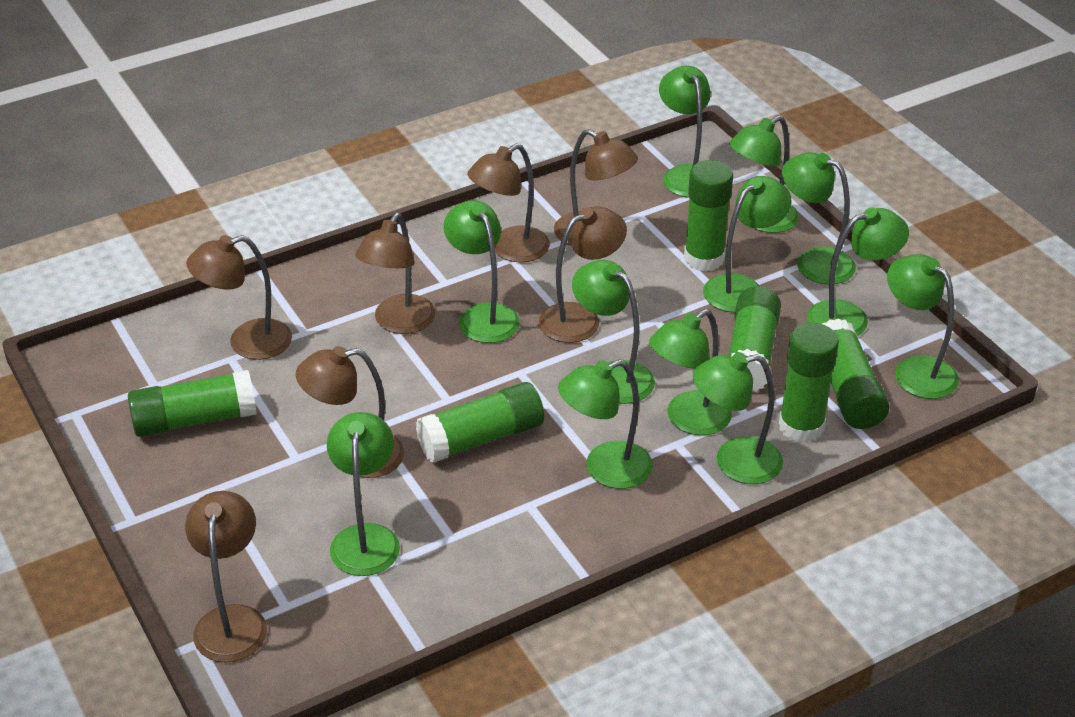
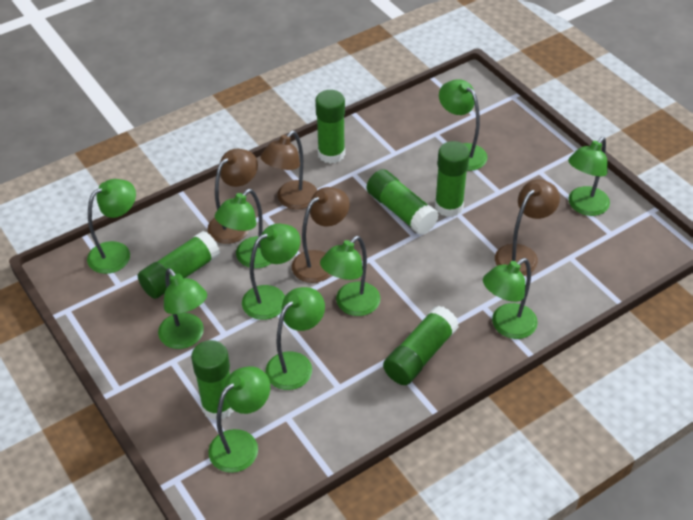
brown lamp: 7 -> 4
green lamp: 12 -> 10

